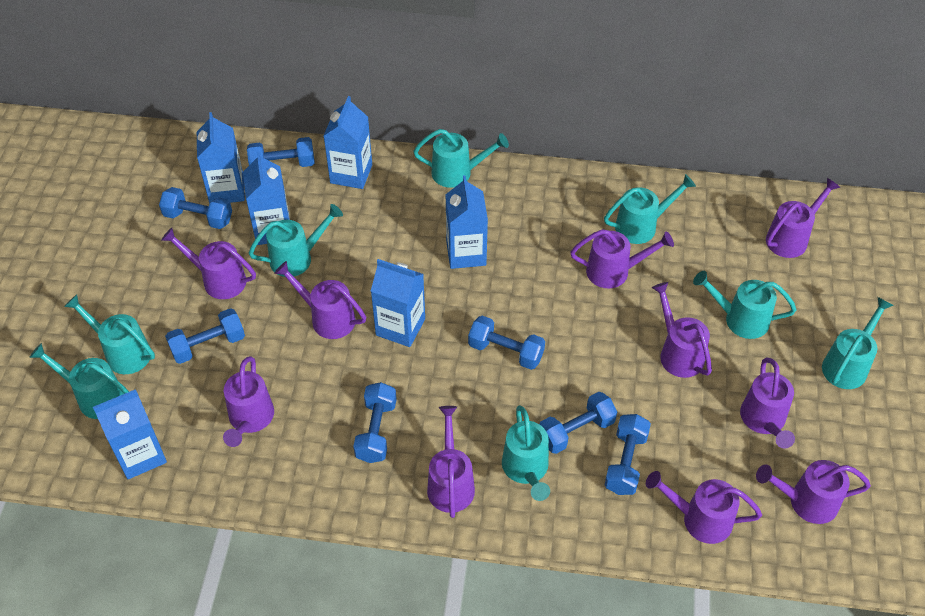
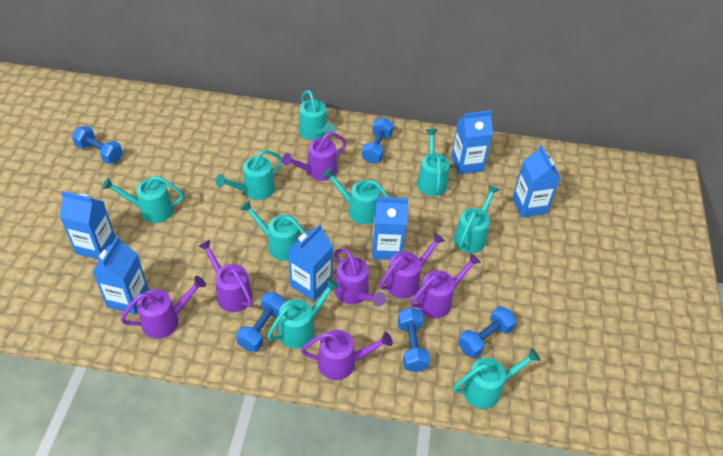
blue dumbbell: 7 -> 5
purple watering can: 10 -> 7
turquoise watering can: 8 -> 9

